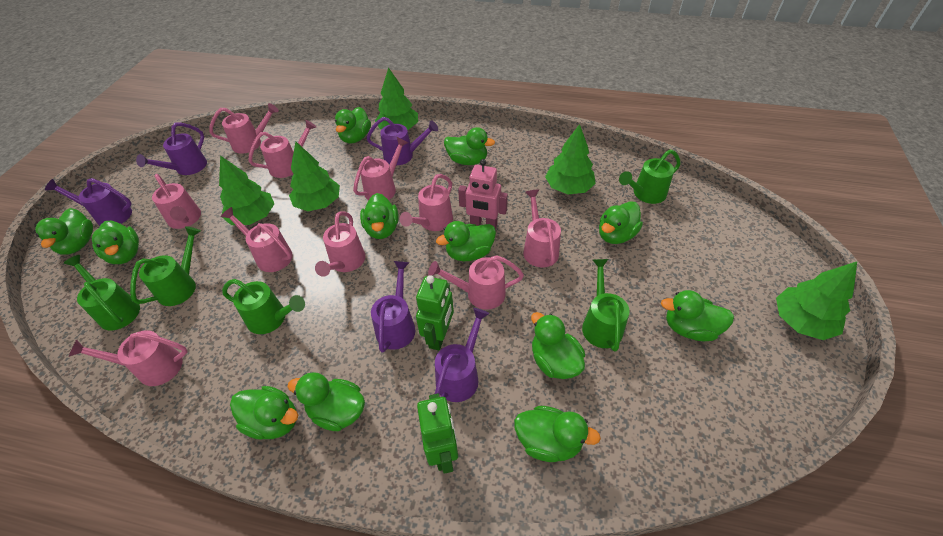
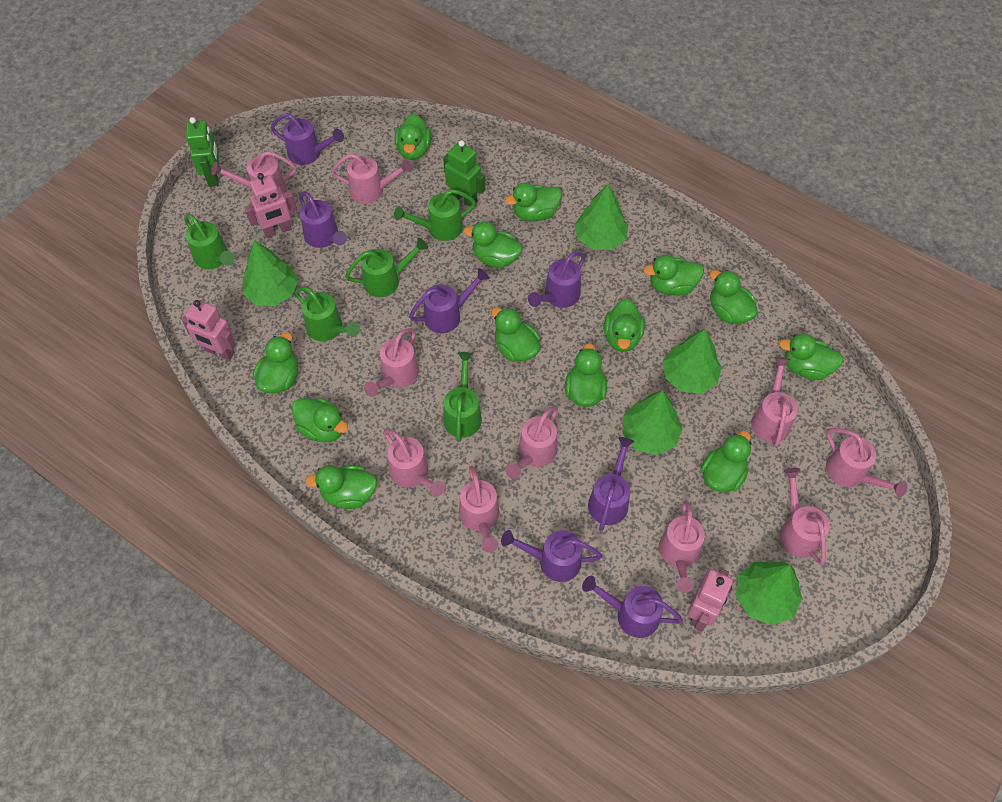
green duck: 12 -> 13
pink robot: 1 -> 3
purple watering can: 5 -> 7

